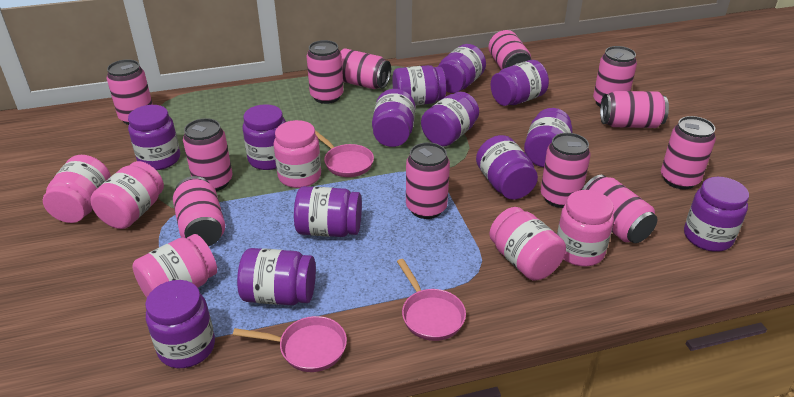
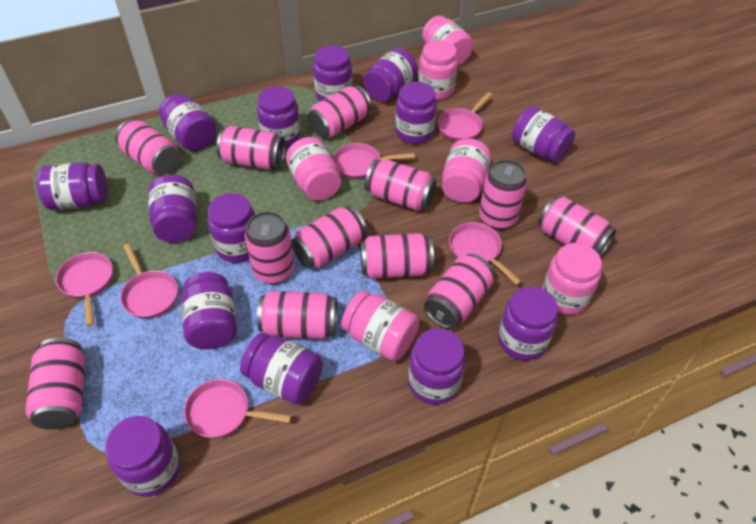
pink pan: 3 -> 6
purple jar: 13 -> 14

